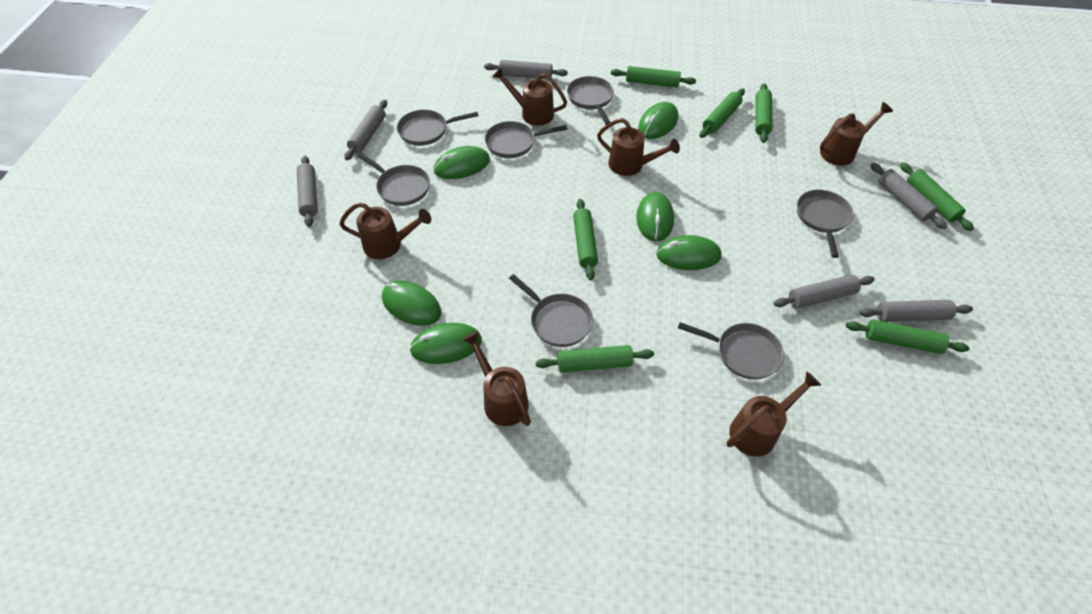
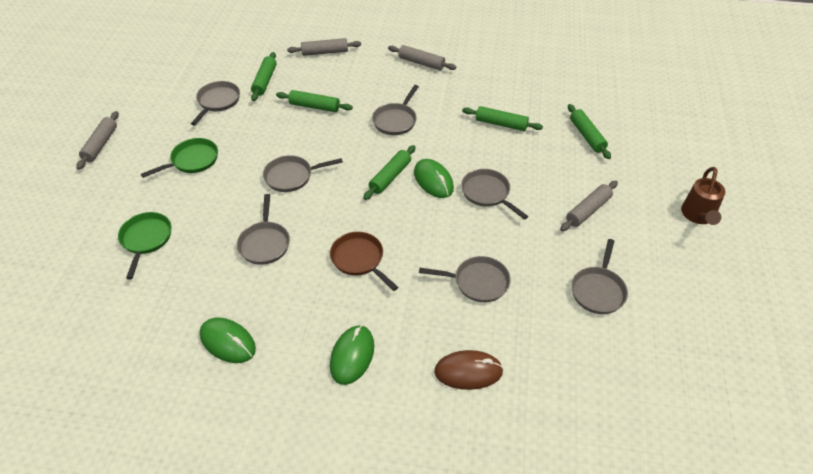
brown mouse: 0 -> 1
brown pan: 0 -> 1
brown watering can: 6 -> 1
green mouse: 6 -> 3
green pan: 0 -> 2
green rolling pin: 7 -> 5
grey rolling pin: 6 -> 4

